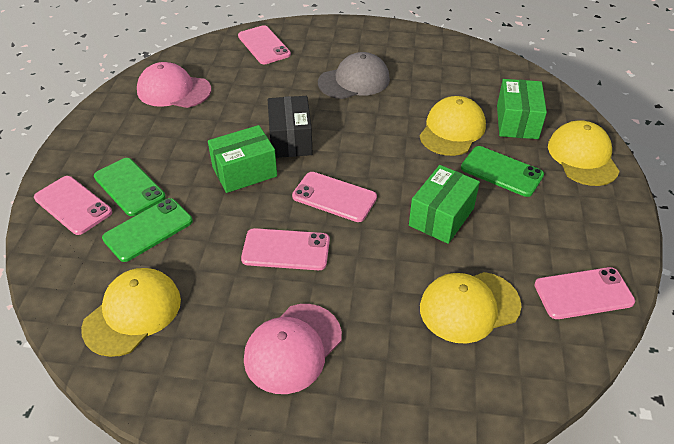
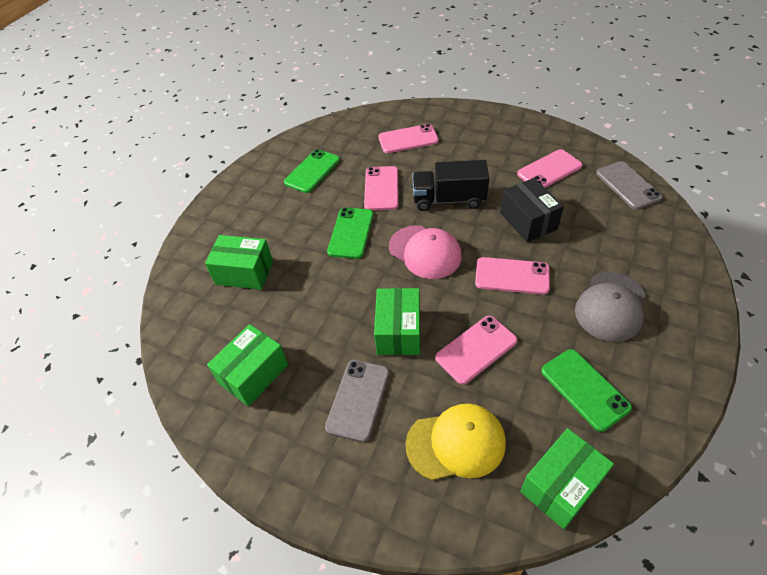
black truck: 0 -> 1
green box: 3 -> 4
grey phone: 0 -> 2
pink cap: 2 -> 1
yellow cap: 4 -> 1

